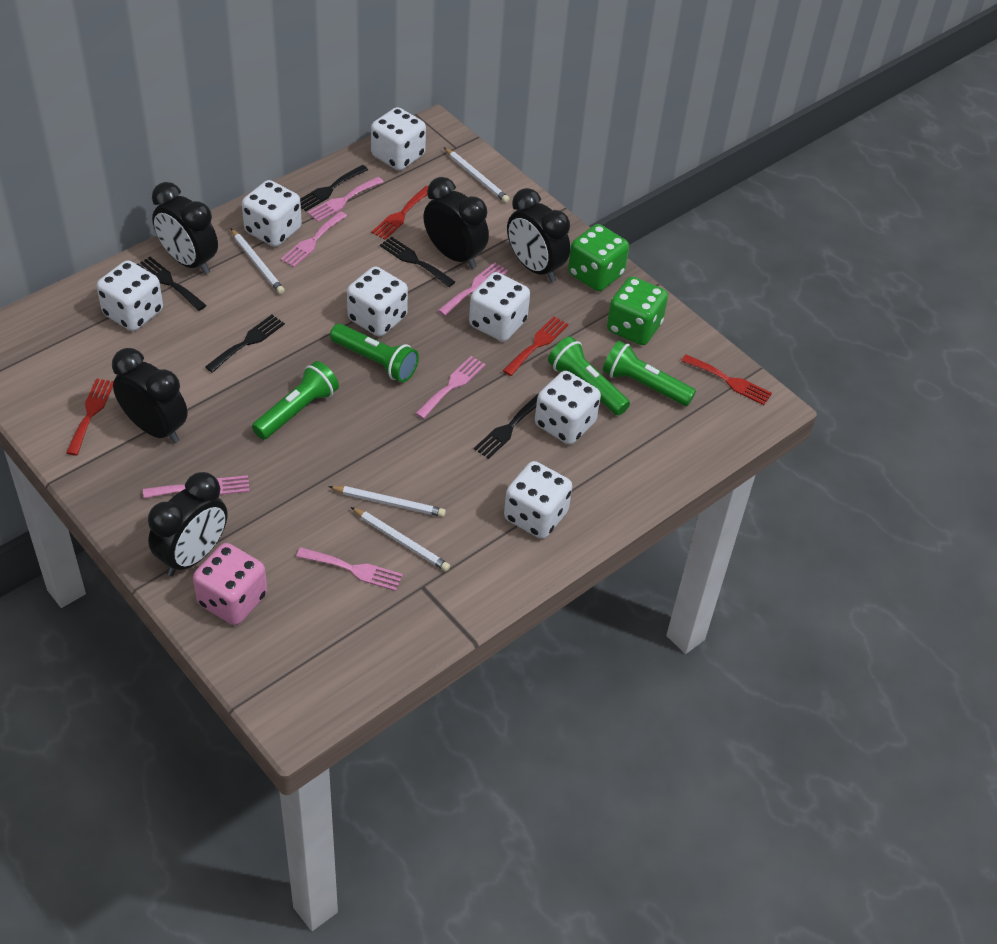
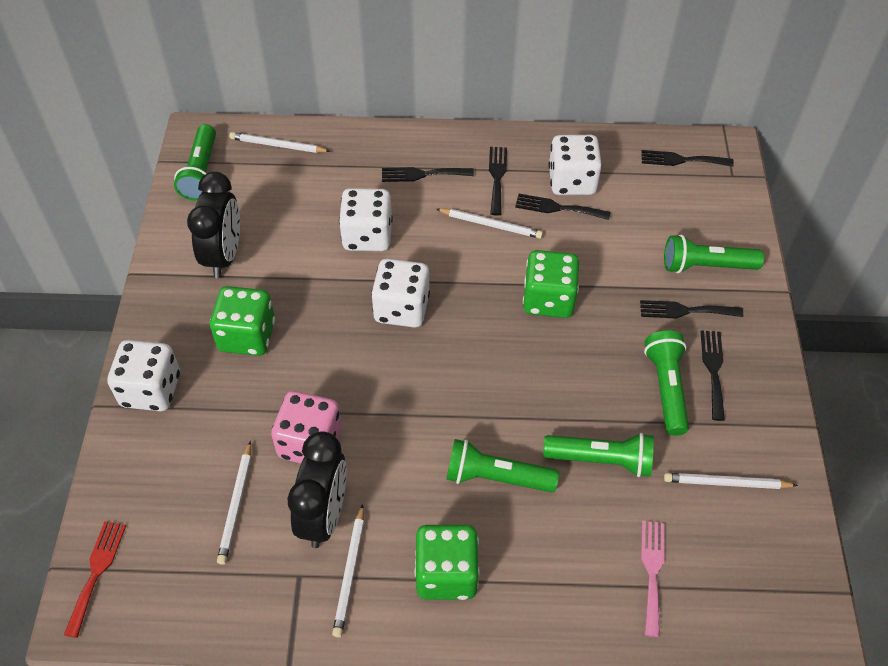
black clock: 5 -> 2
black fork: 5 -> 6
green dice: 2 -> 3
green flashlight: 4 -> 5
pink fork: 6 -> 1
red fork: 4 -> 1
white dice: 7 -> 4
white pencil: 4 -> 5

